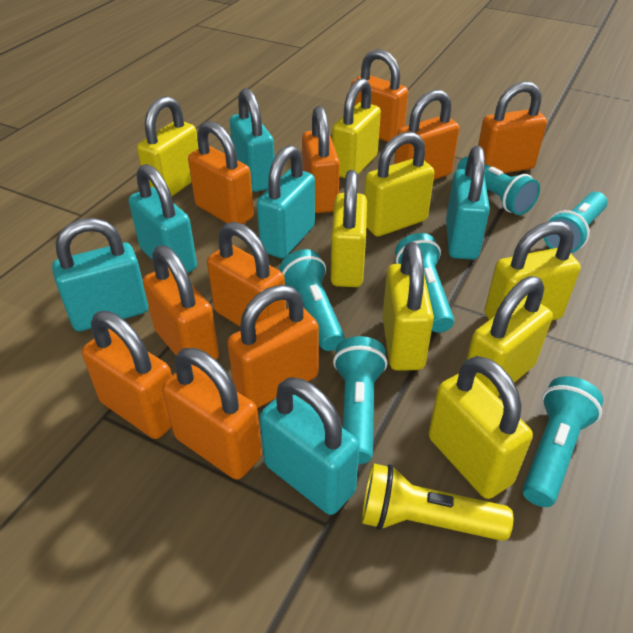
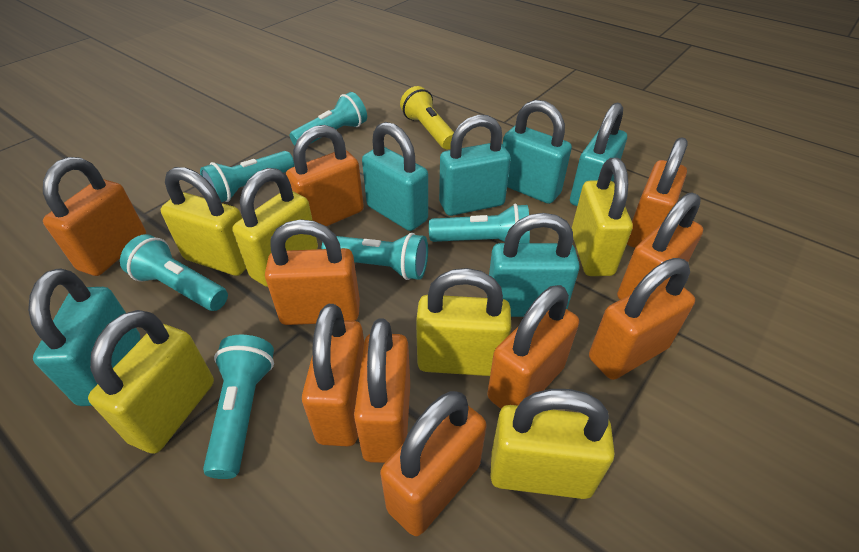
yellow padlock: 8 -> 6

